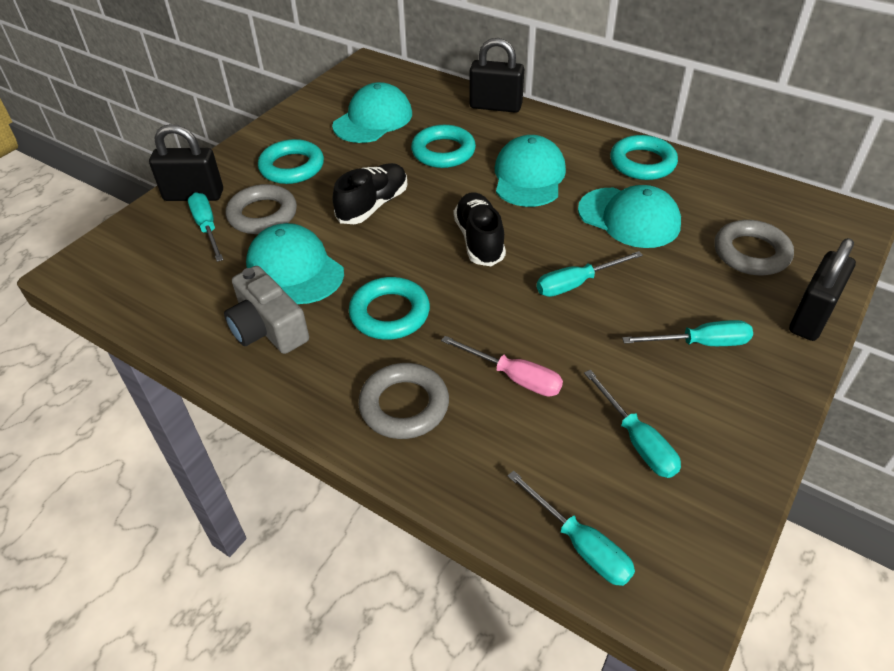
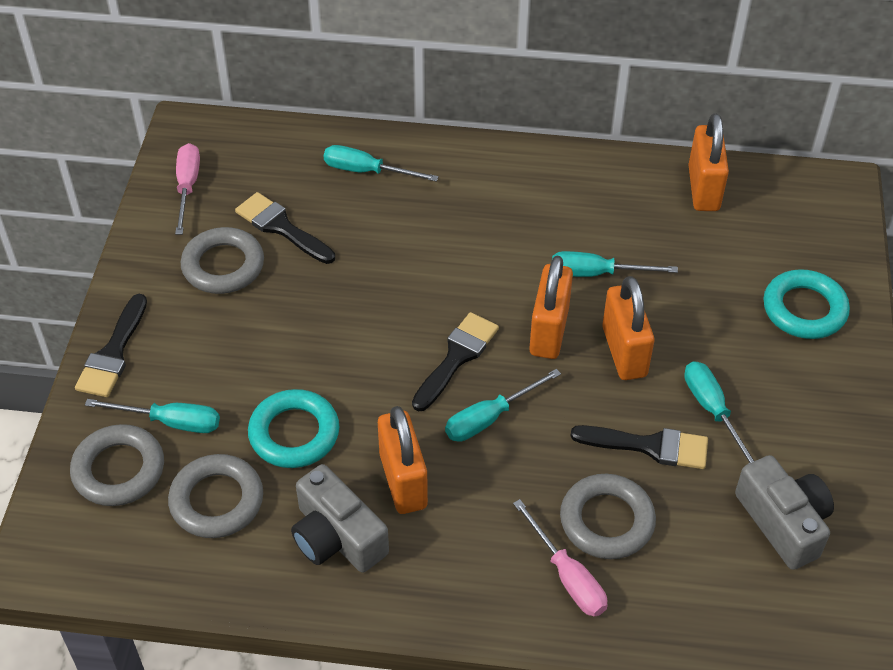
black brush: 0 -> 4
black padlock: 3 -> 0
black shoe: 2 -> 0
grey camera: 1 -> 2
grey ring: 3 -> 4
orange padlock: 0 -> 4
pink screwdriver: 1 -> 2
turquoise cap: 4 -> 0
turquoise ring: 4 -> 2

